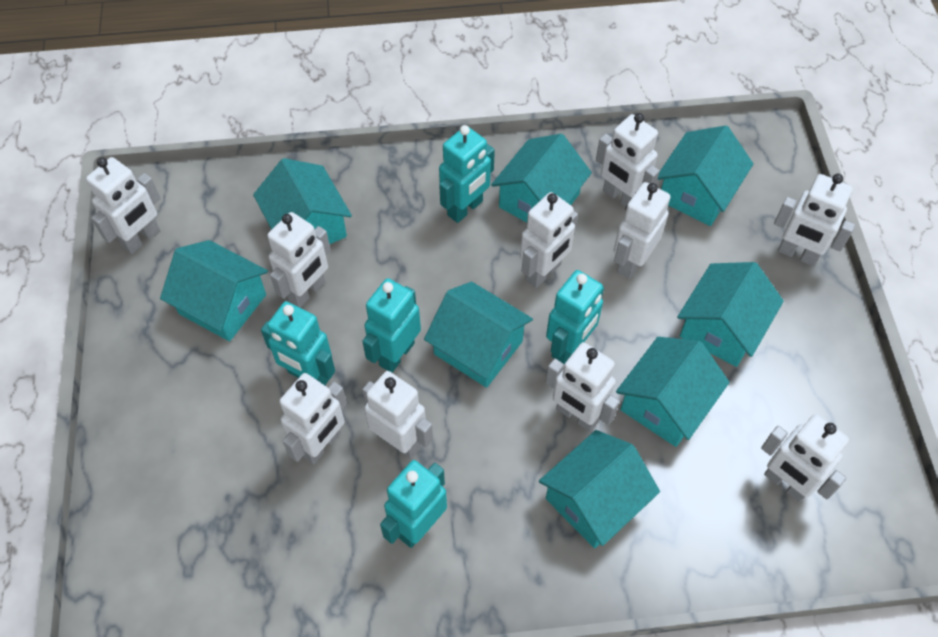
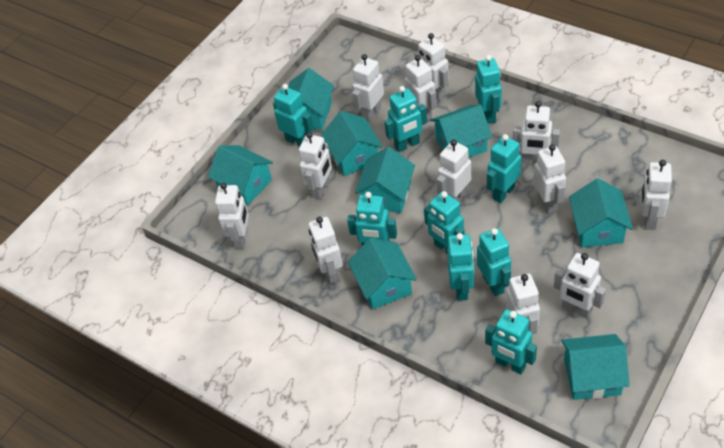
turquoise robot: 5 -> 9
white robot: 10 -> 12

